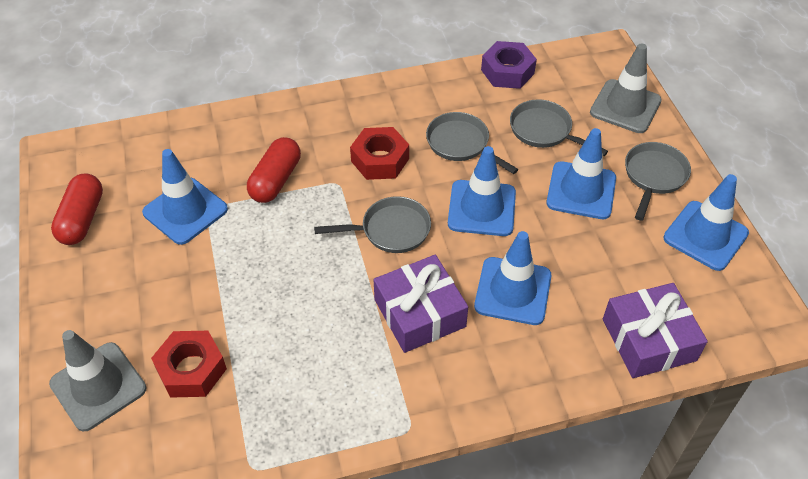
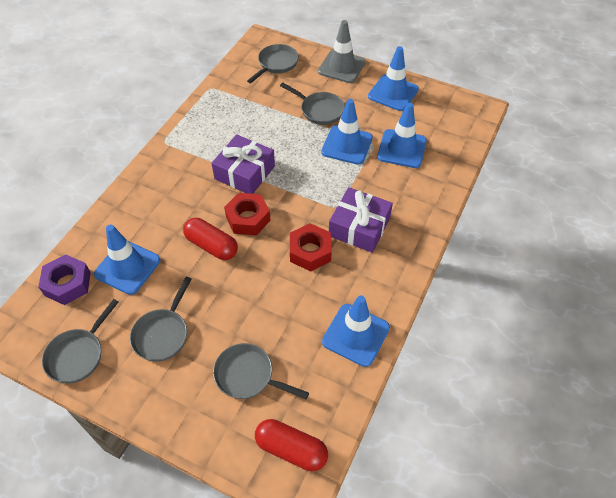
grey pan: 4 -> 5
grey traffic cone: 2 -> 1

